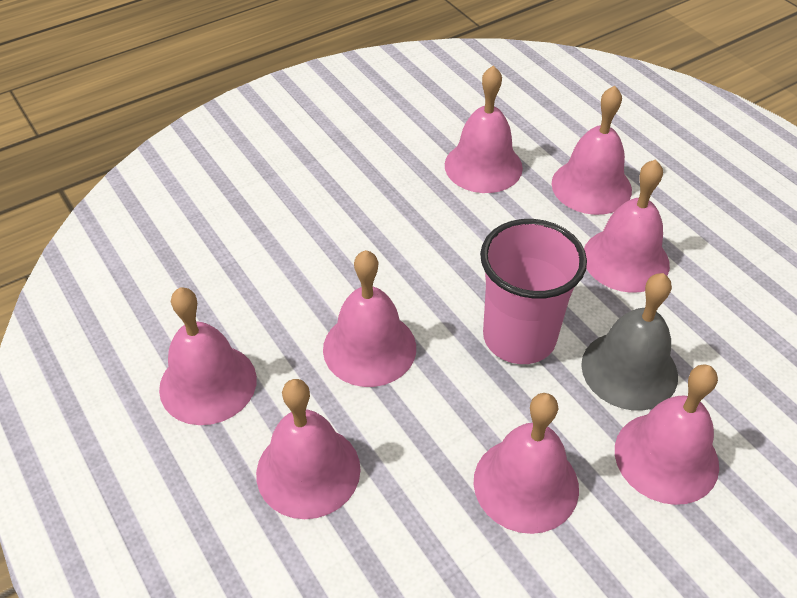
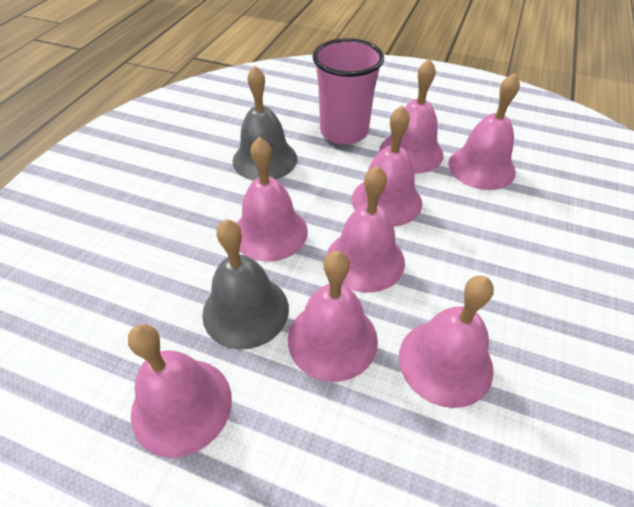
grey bell: 1 -> 2

